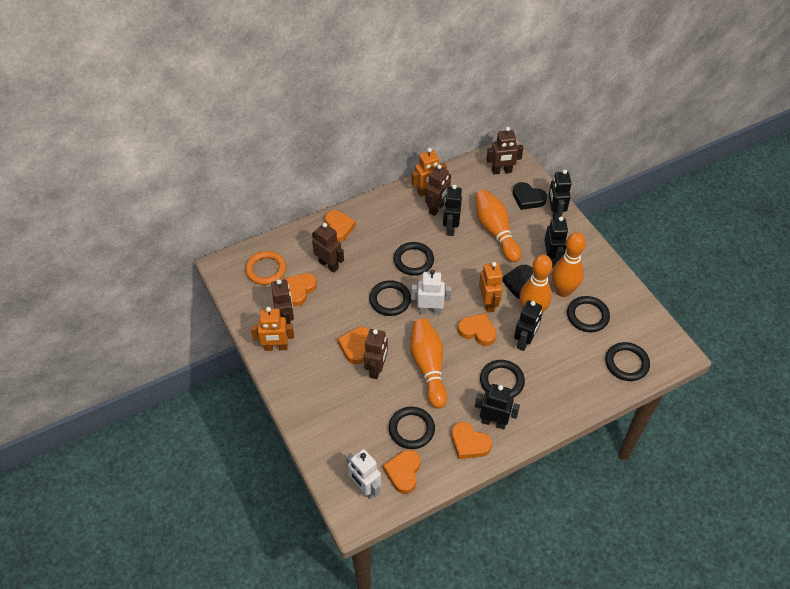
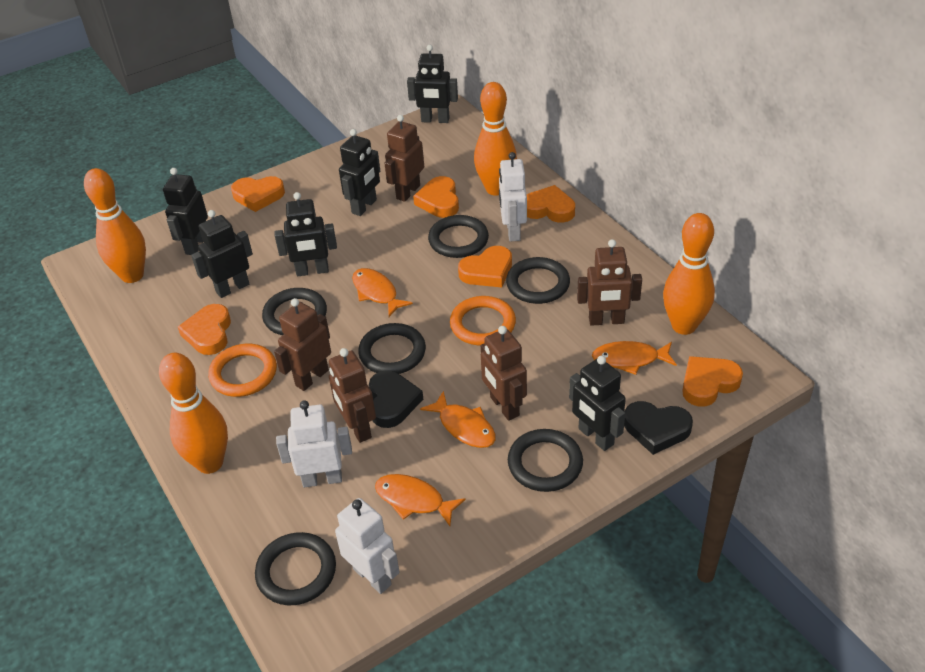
black robot: 5 -> 6
orange fish: 0 -> 4
orange ring: 1 -> 2
orange robot: 3 -> 0
white robot: 2 -> 3

